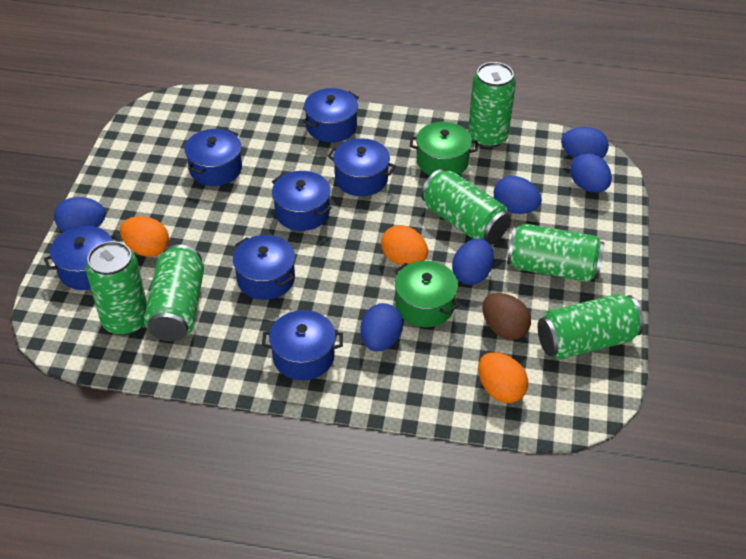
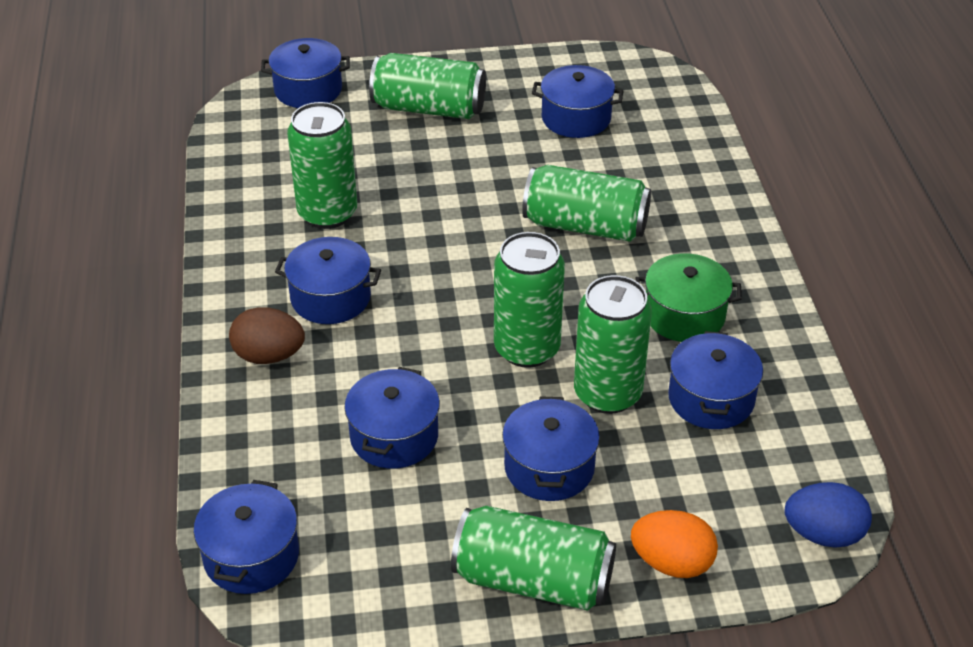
blue egg: 6 -> 1
green pot: 2 -> 1
orange egg: 3 -> 1

